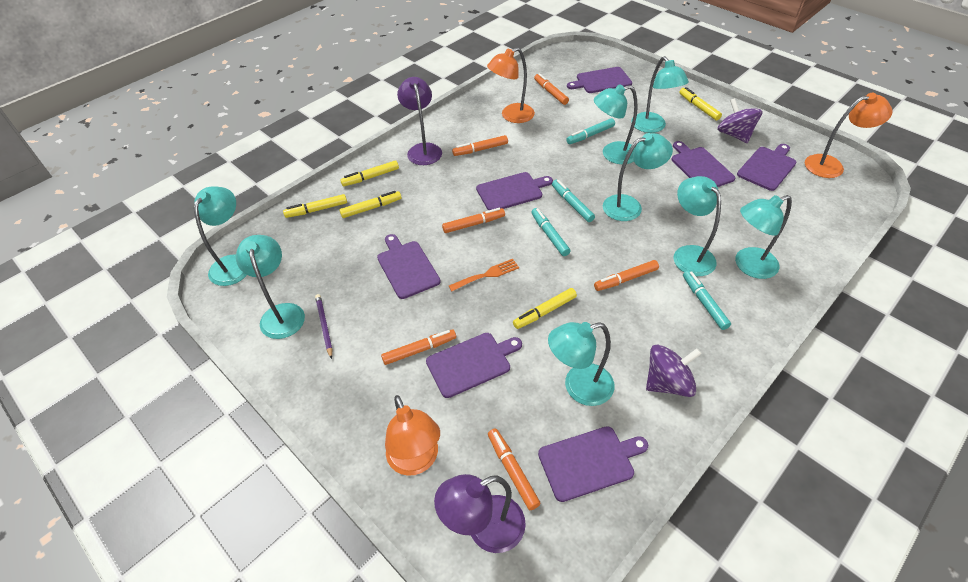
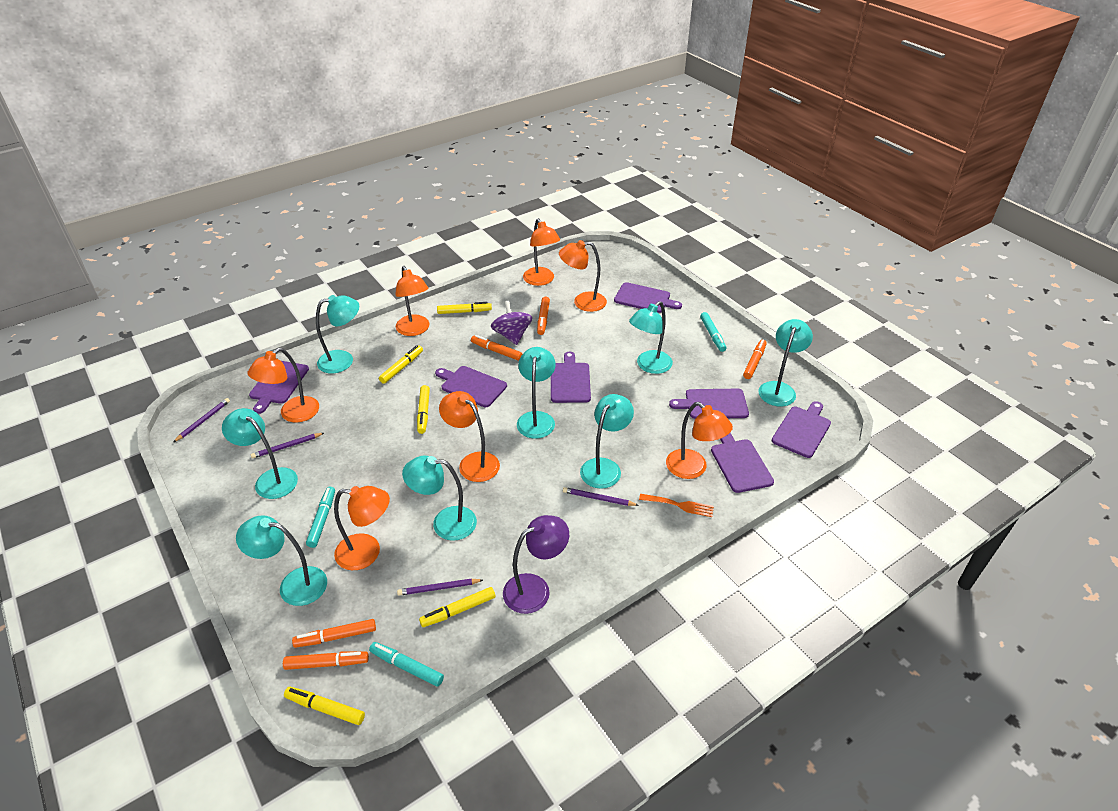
orange lamp: 3 -> 7
orange marker: 6 -> 5
purple lamp: 2 -> 1
purple pencil: 1 -> 4
purple spinning top: 2 -> 1
turquoise marker: 4 -> 3

